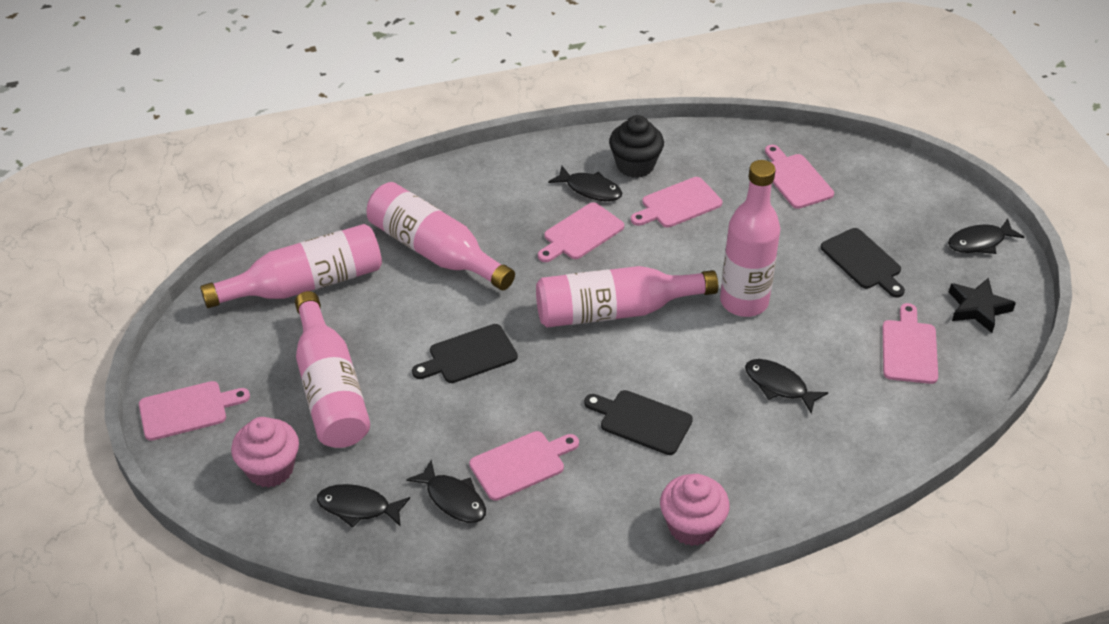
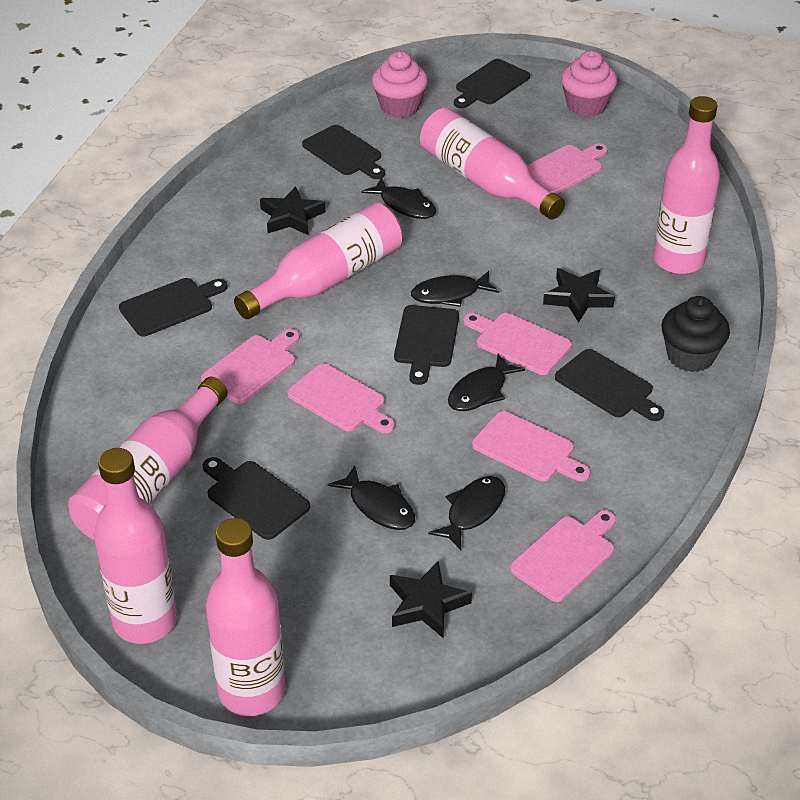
black cutting board: 3 -> 6
black star: 1 -> 3
pink bottle: 5 -> 6

